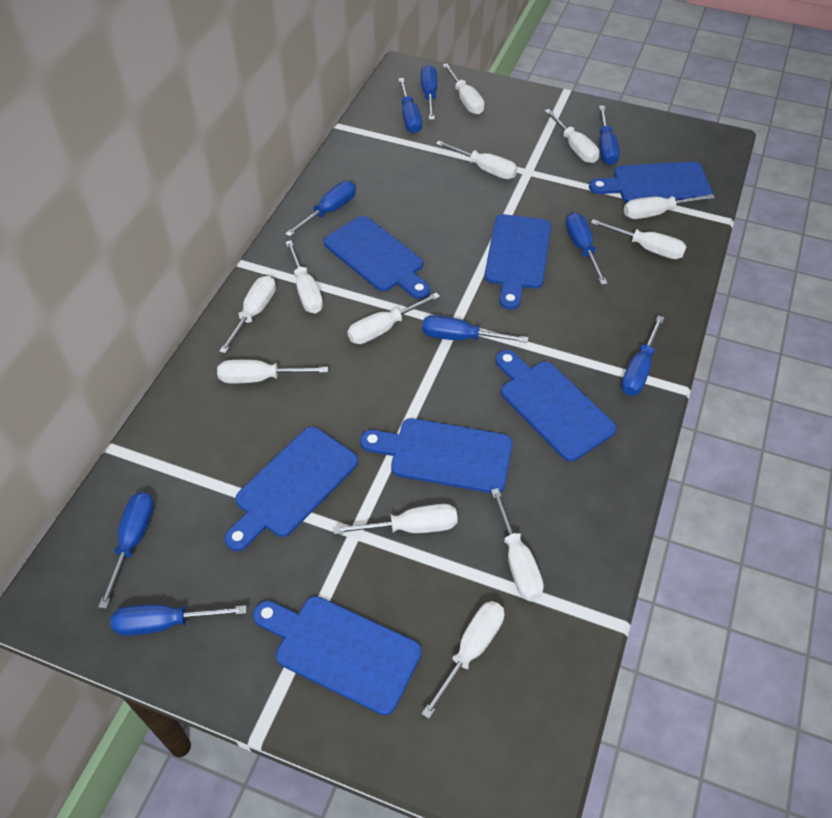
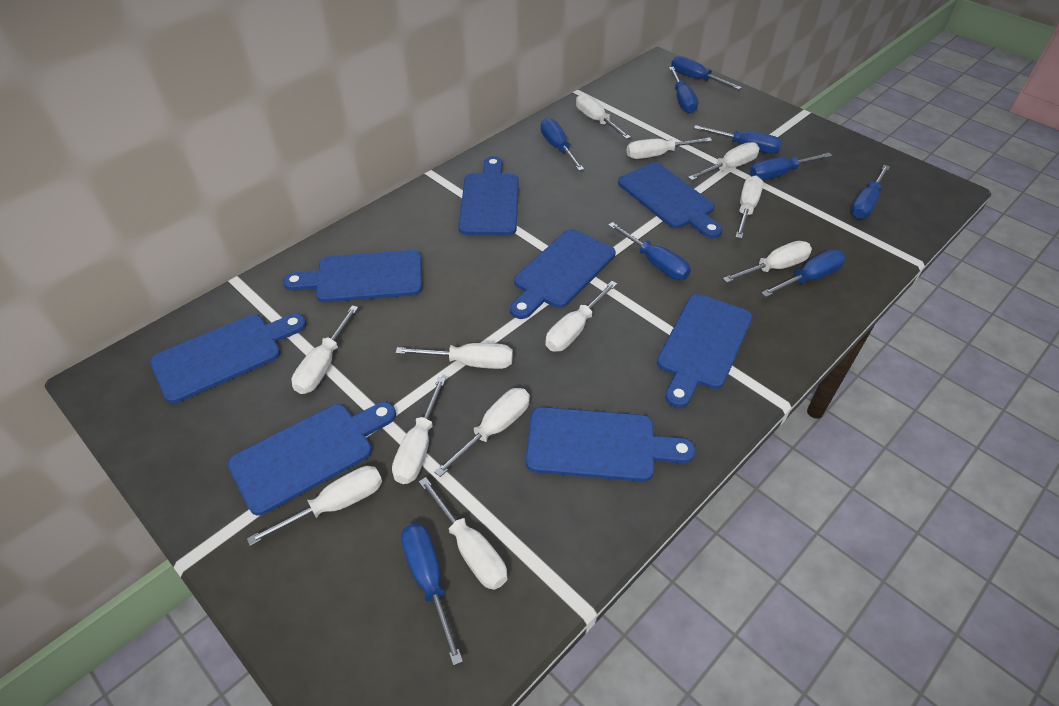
blue cutting board: 7 -> 8

